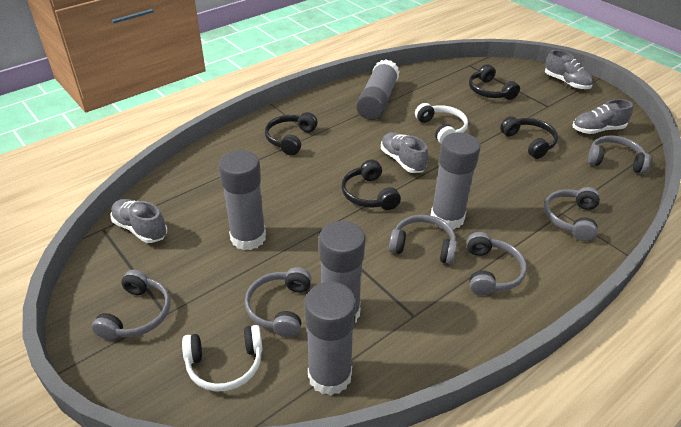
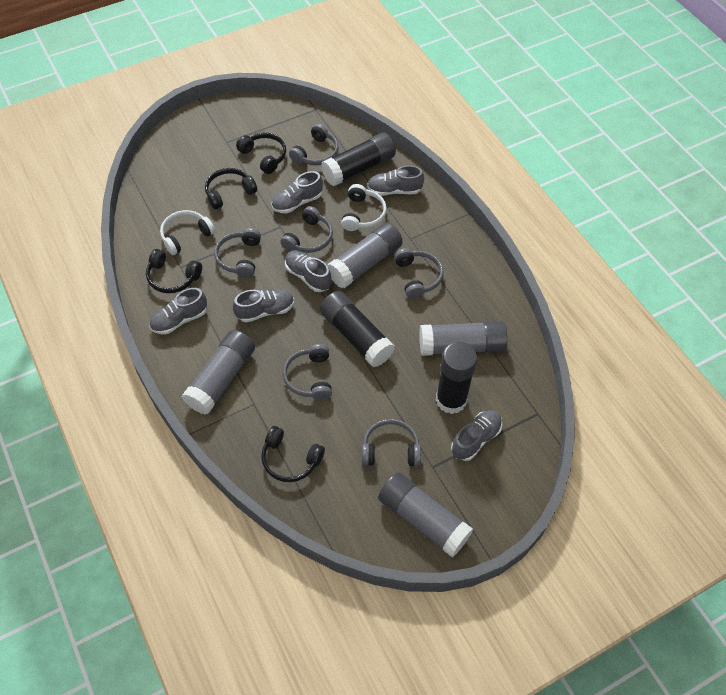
black glue stick: 0 -> 3
grey glue stick: 5 -> 4
grey shoe: 4 -> 6

